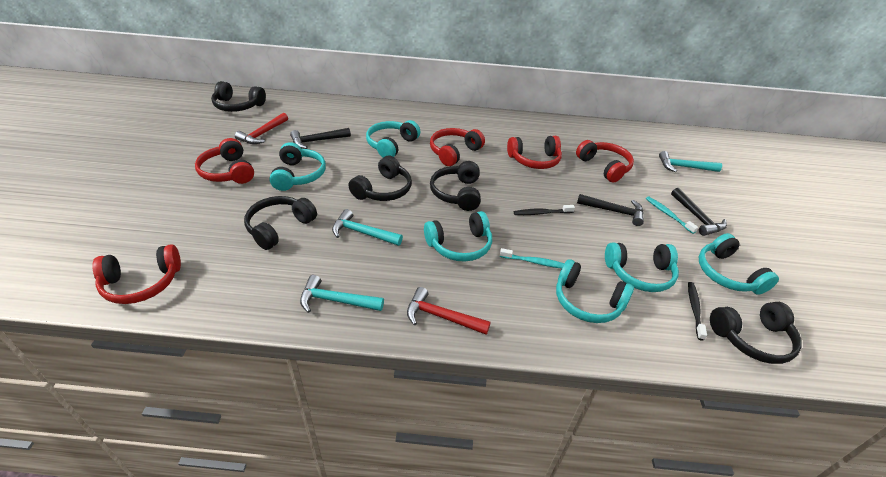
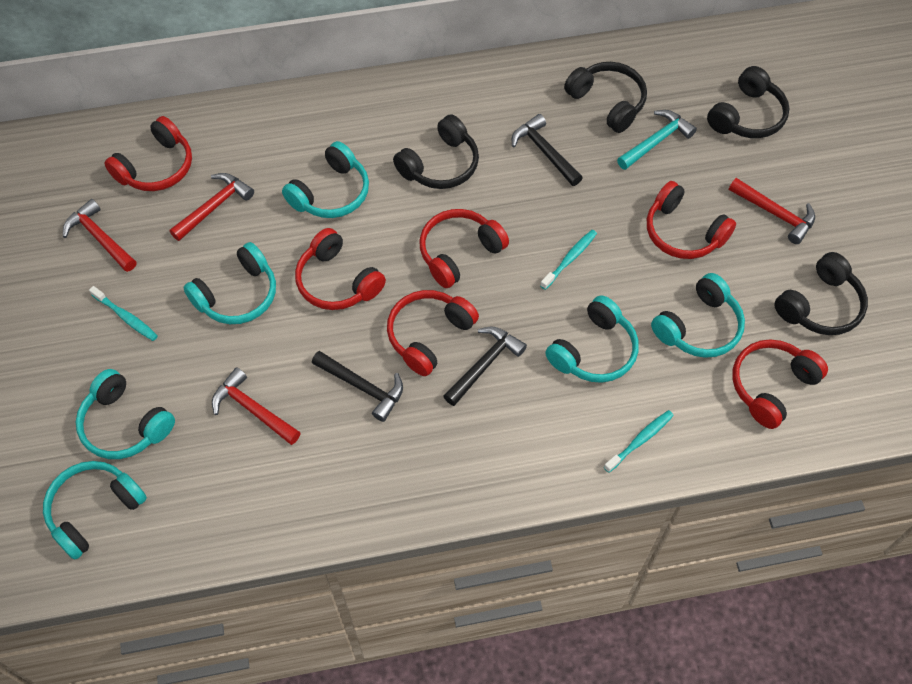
black headphones: 5 -> 4
black toothbrush: 2 -> 0
red hammer: 2 -> 4
red headphones: 5 -> 6
turquoise hammer: 3 -> 1
turquoise toothbrush: 2 -> 3

